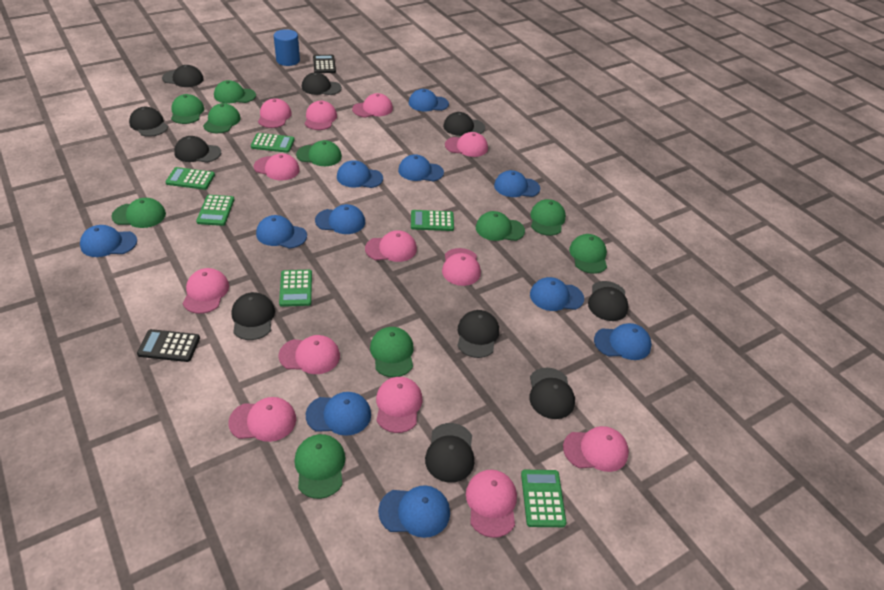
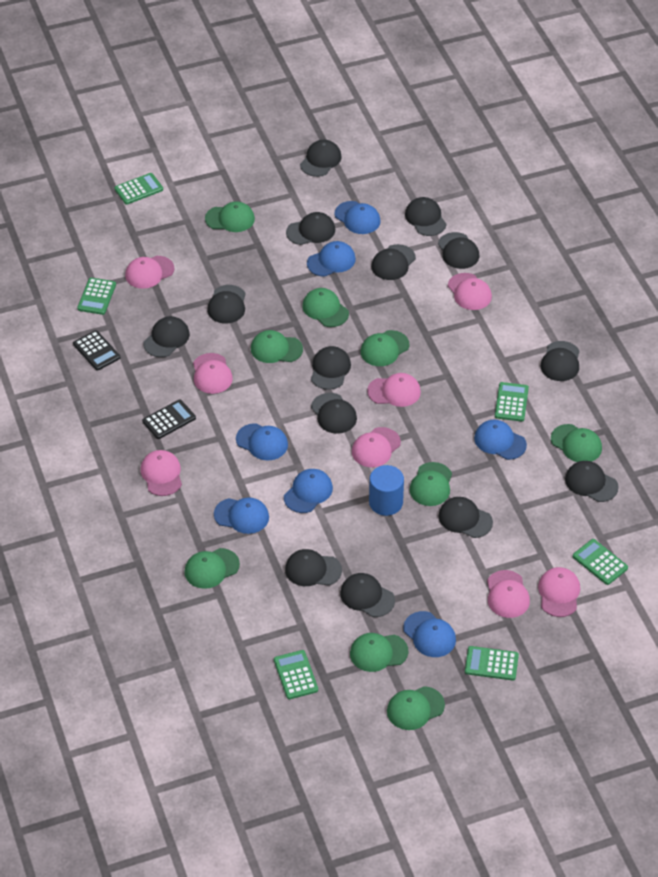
black cap: 10 -> 14
blue cap: 11 -> 7
green cap: 10 -> 9
pink cap: 13 -> 8

